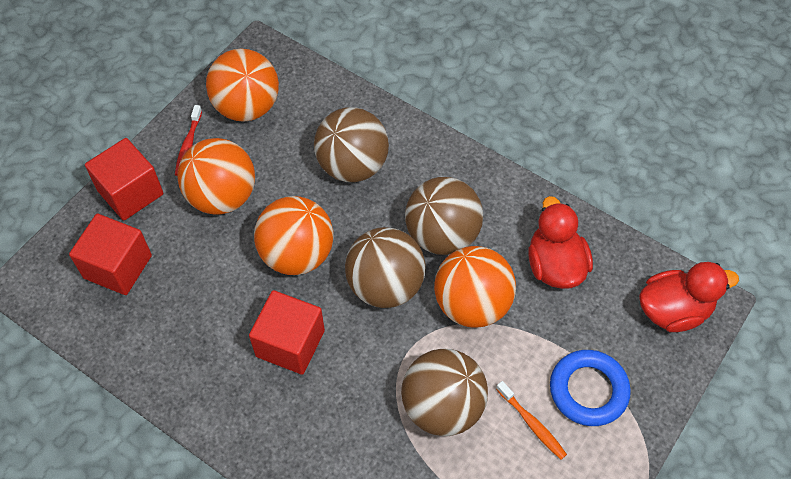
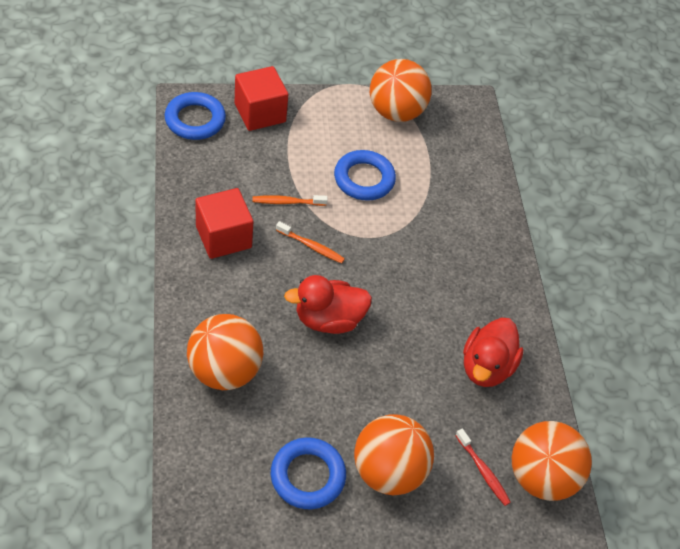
blue ring: 1 -> 3
brown ball: 4 -> 0
orange toothbrush: 1 -> 2
red cube: 3 -> 2

